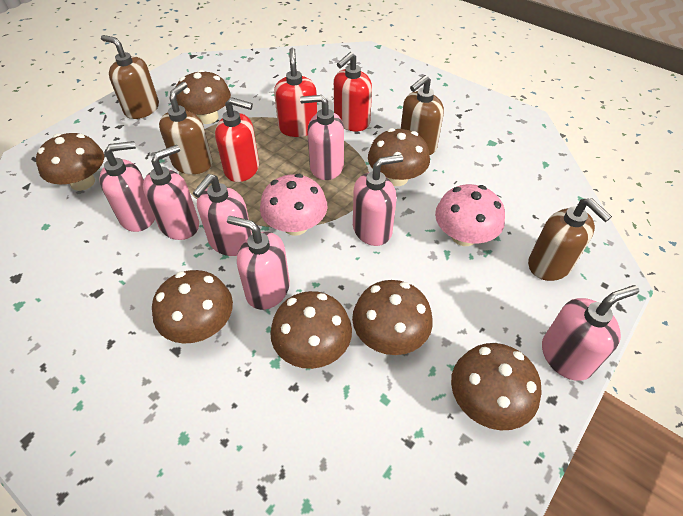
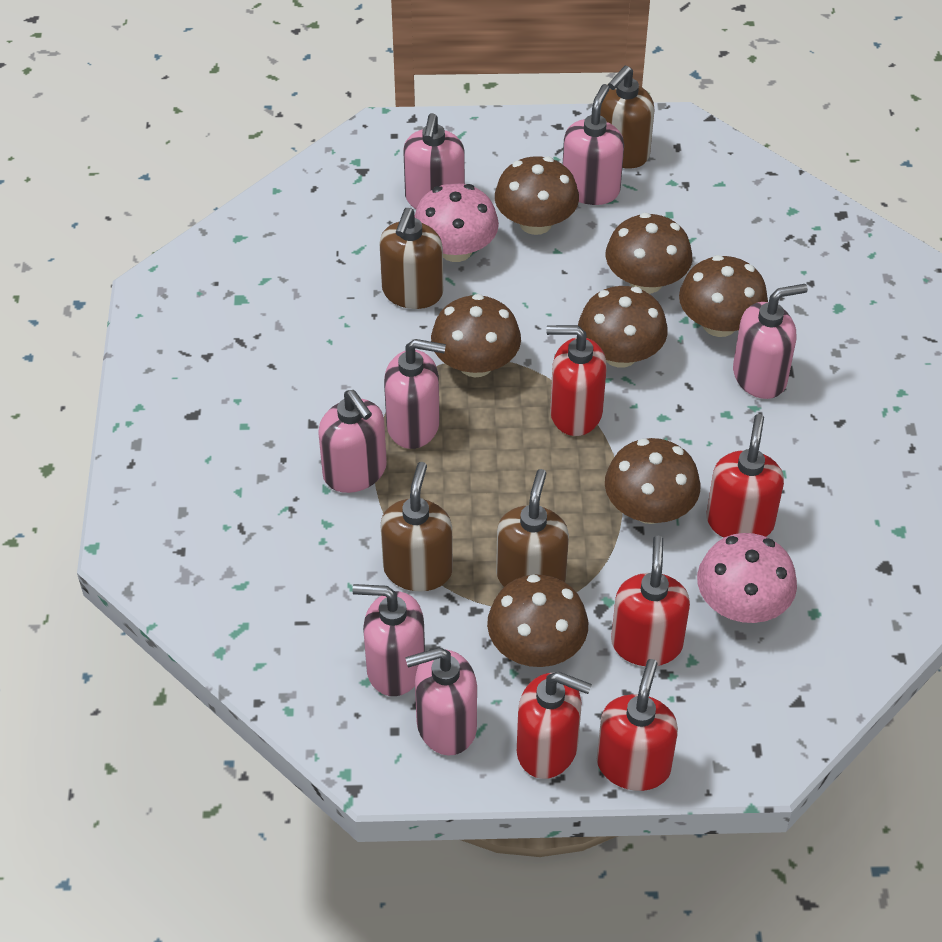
red soap dispenser: 3 -> 5

